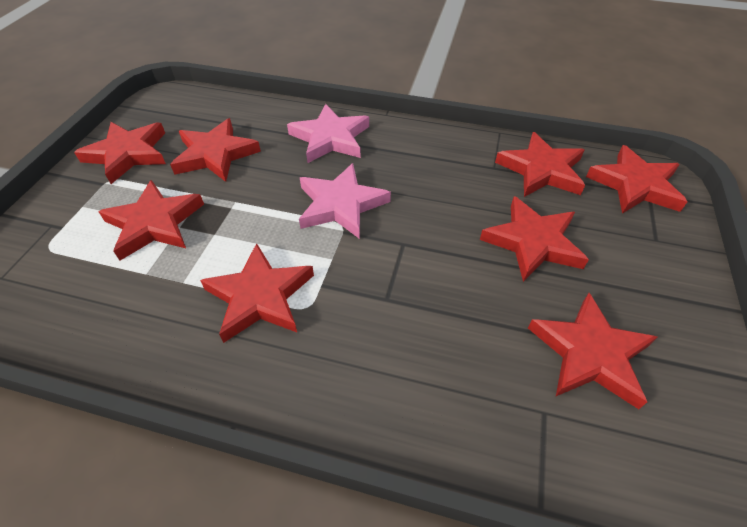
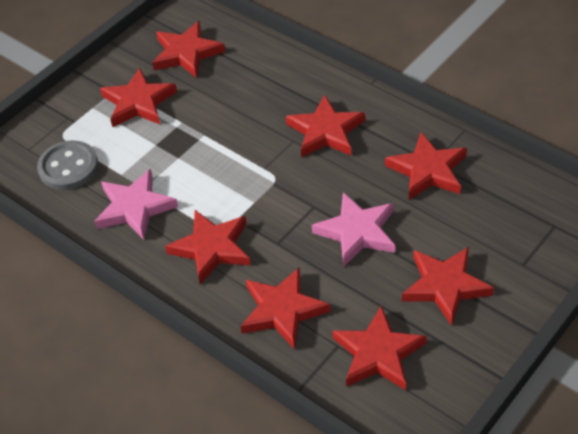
grey button: 0 -> 1

